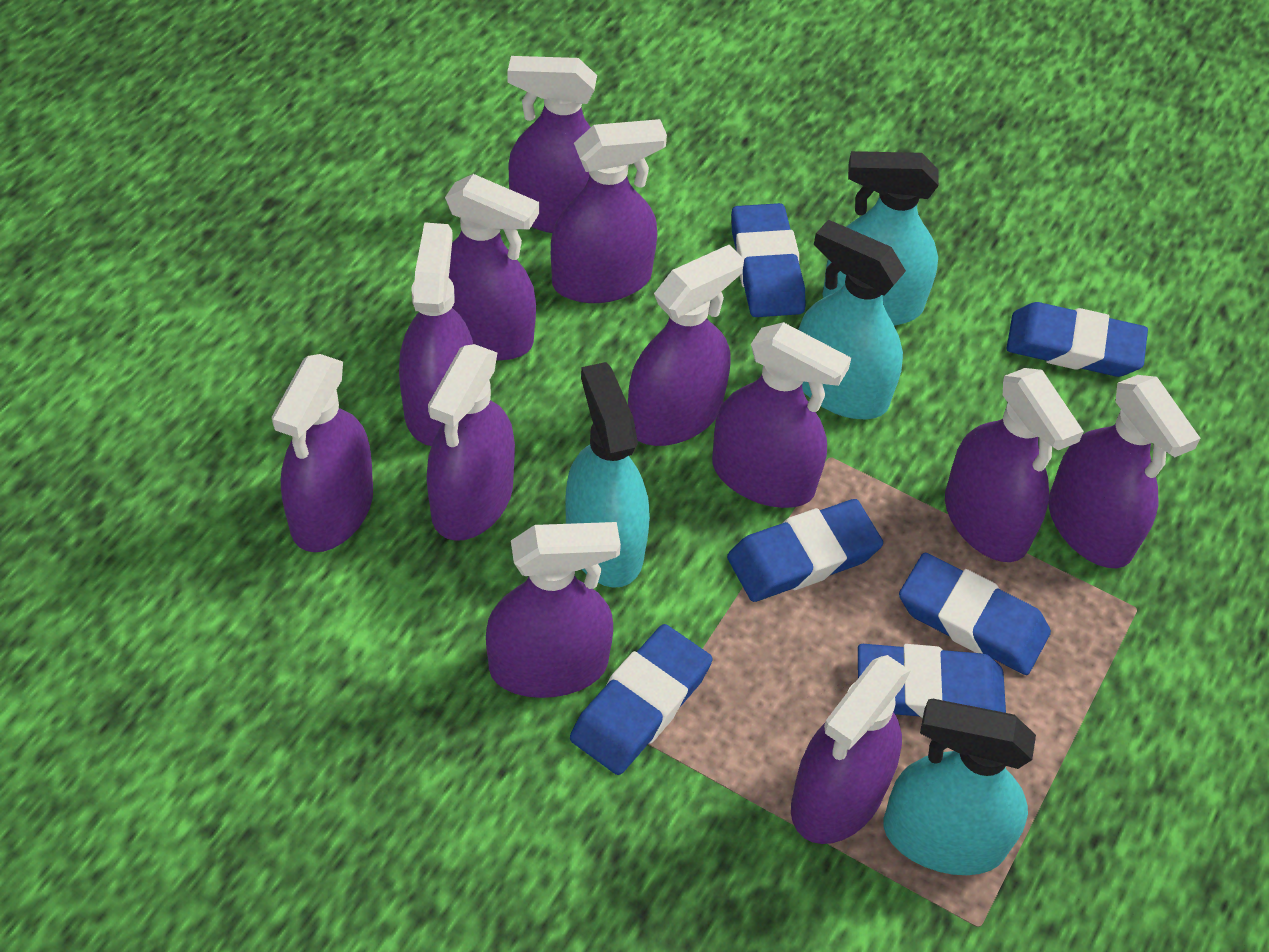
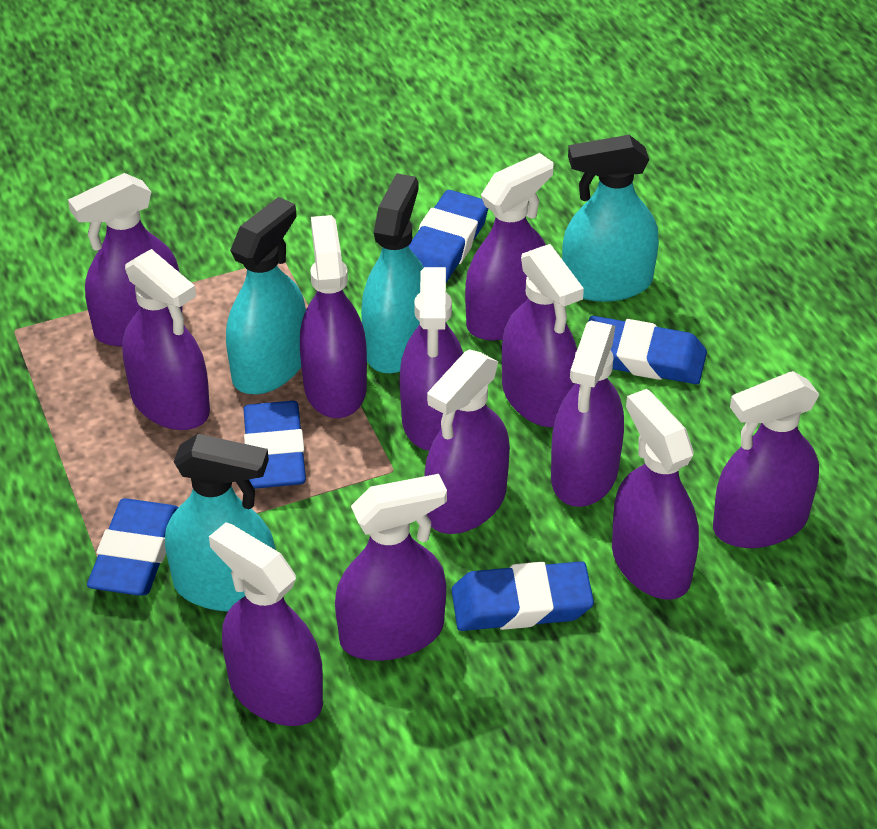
blue eraser: 6 -> 5

